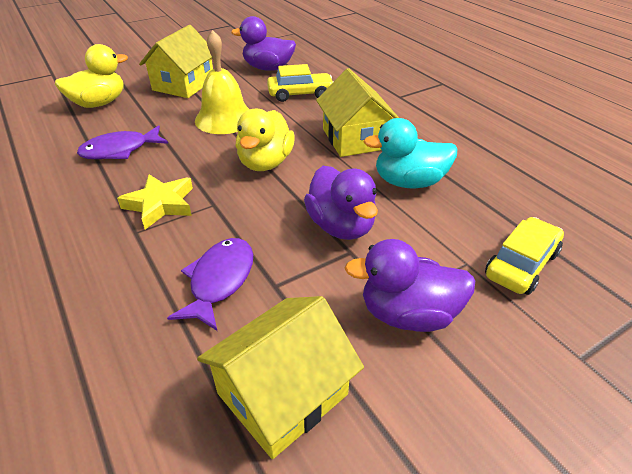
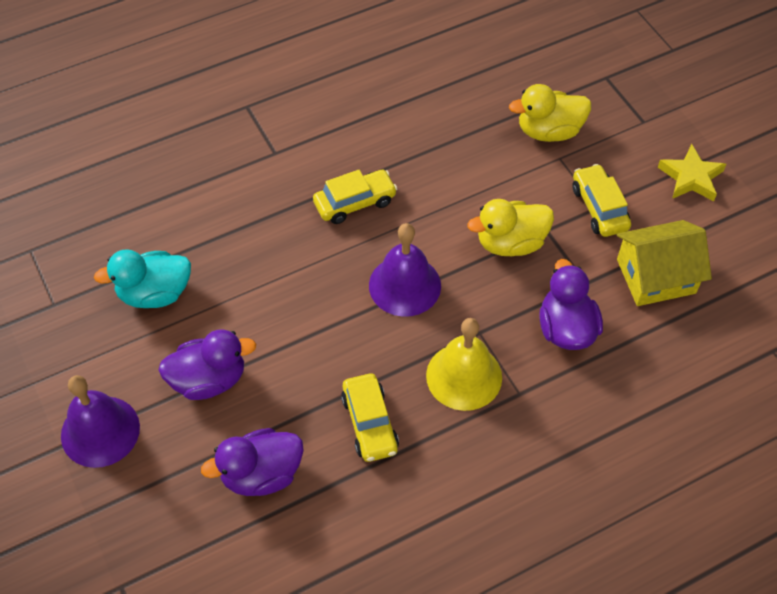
purple bell: 0 -> 2
purple fish: 2 -> 0
yellow car: 2 -> 3
yellow house: 3 -> 1

